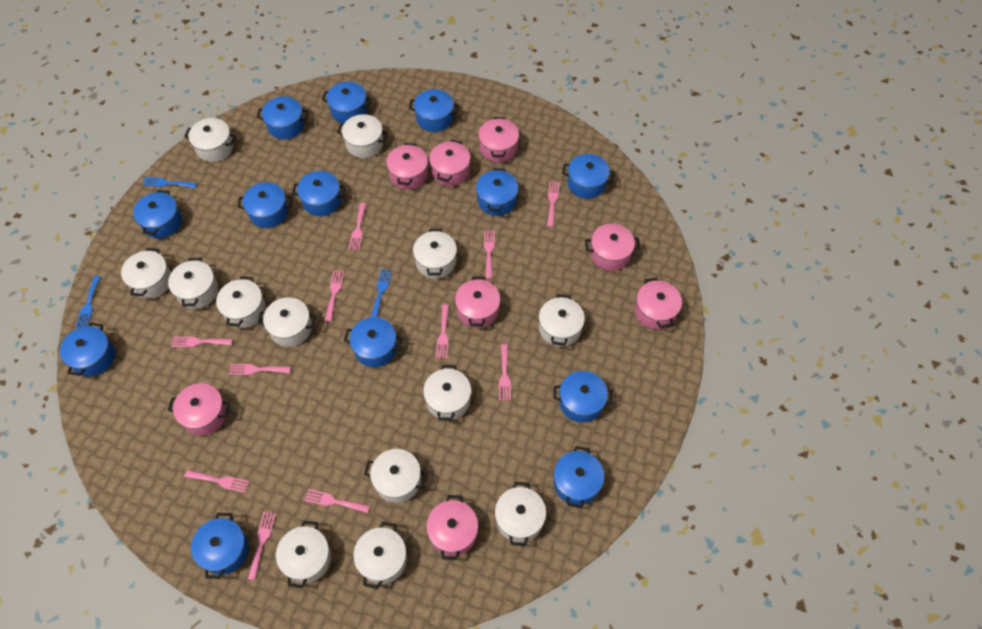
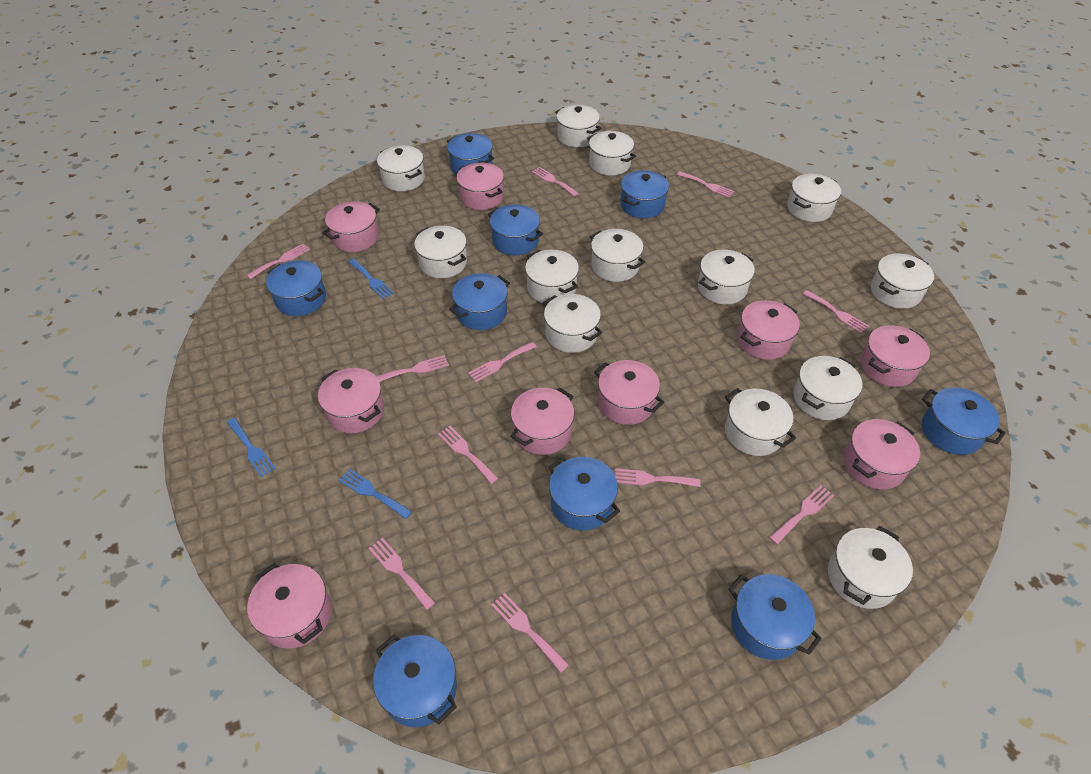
blue pot: 13 -> 9
pink pot: 8 -> 9

